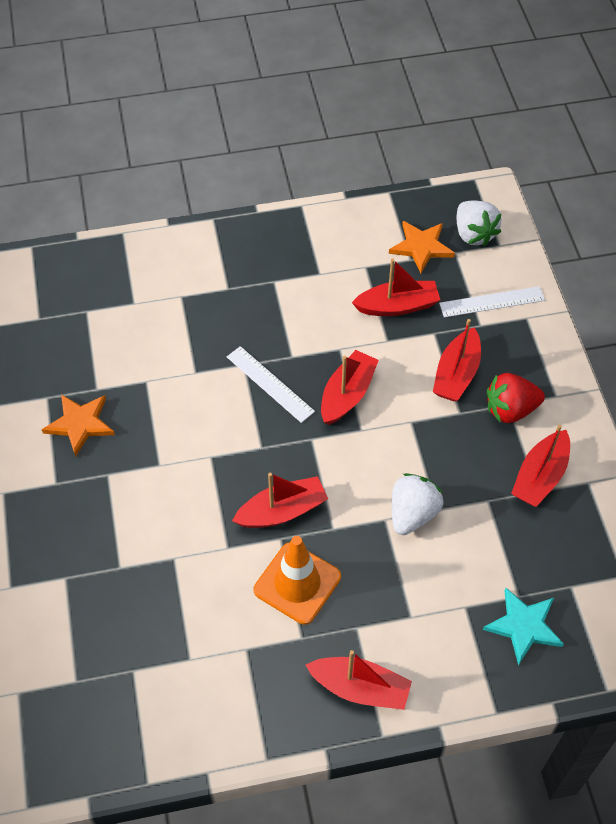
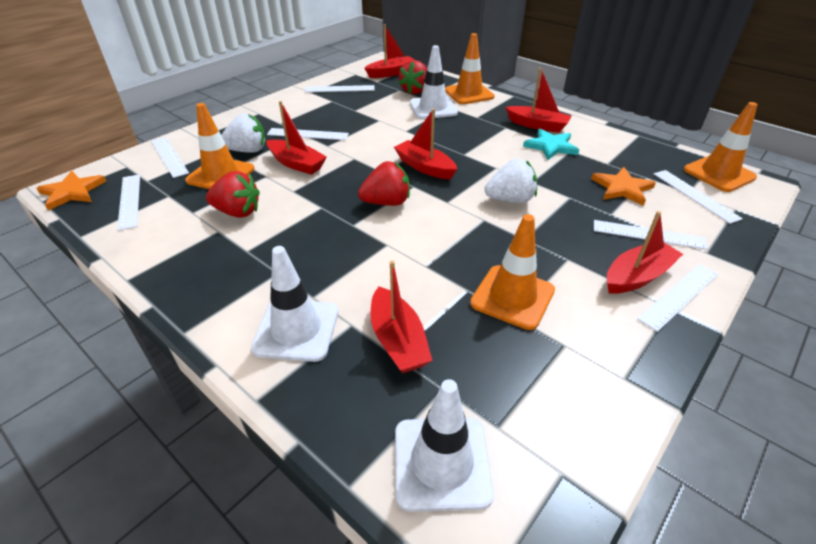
orange traffic cone: 1 -> 4
red strawberry: 1 -> 3
white ruler: 2 -> 7
white traffic cone: 0 -> 3

